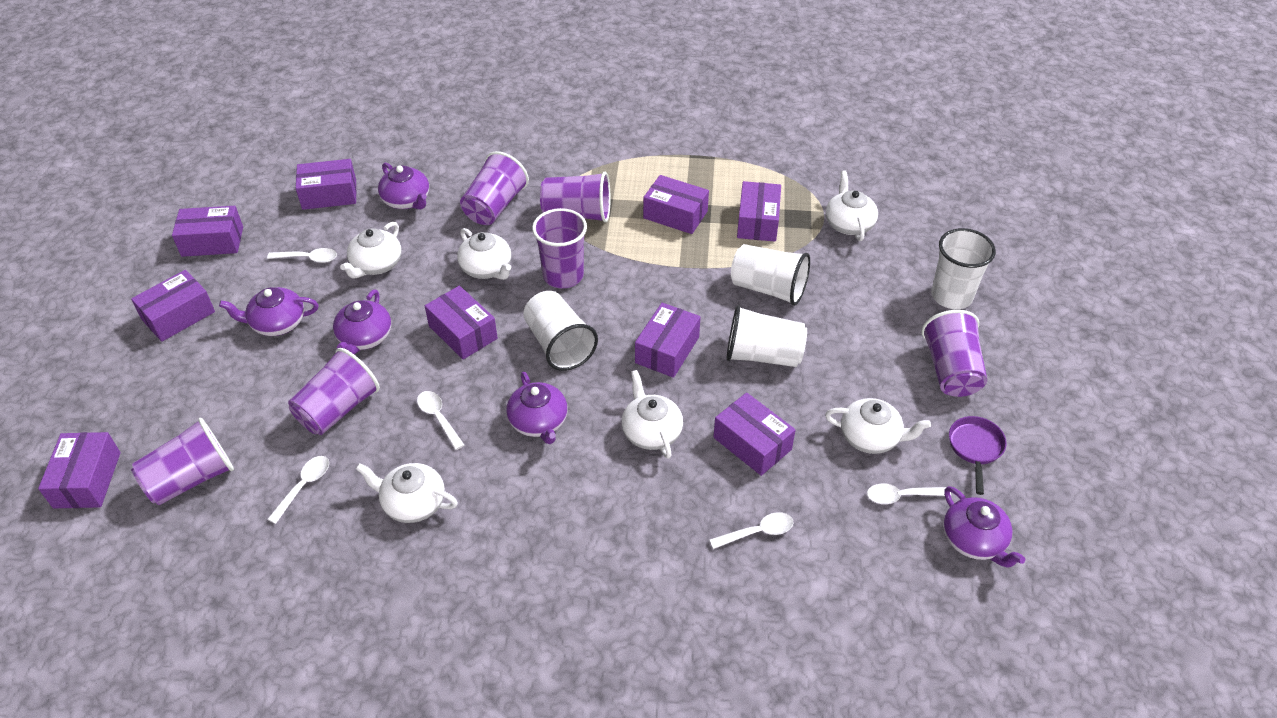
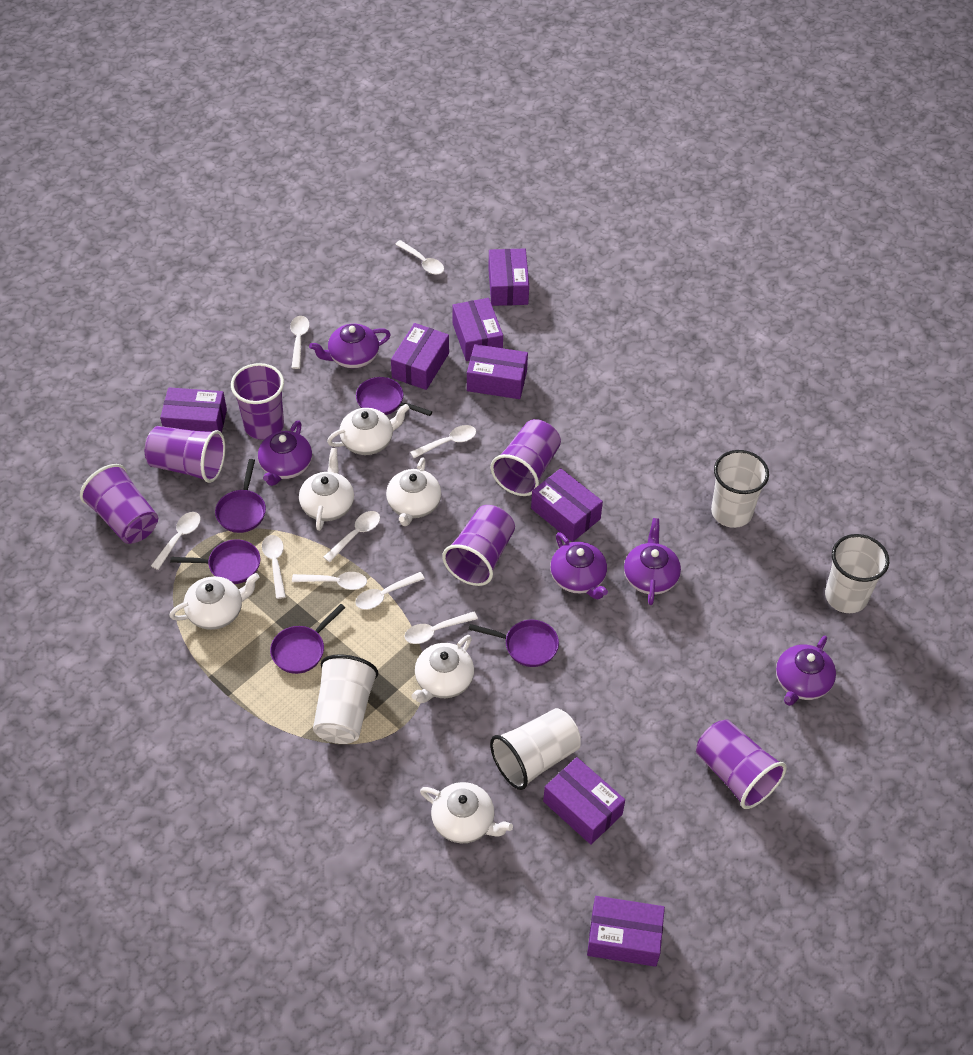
purple box: 9 -> 8
purple pan: 1 -> 5
white spoon: 5 -> 9

